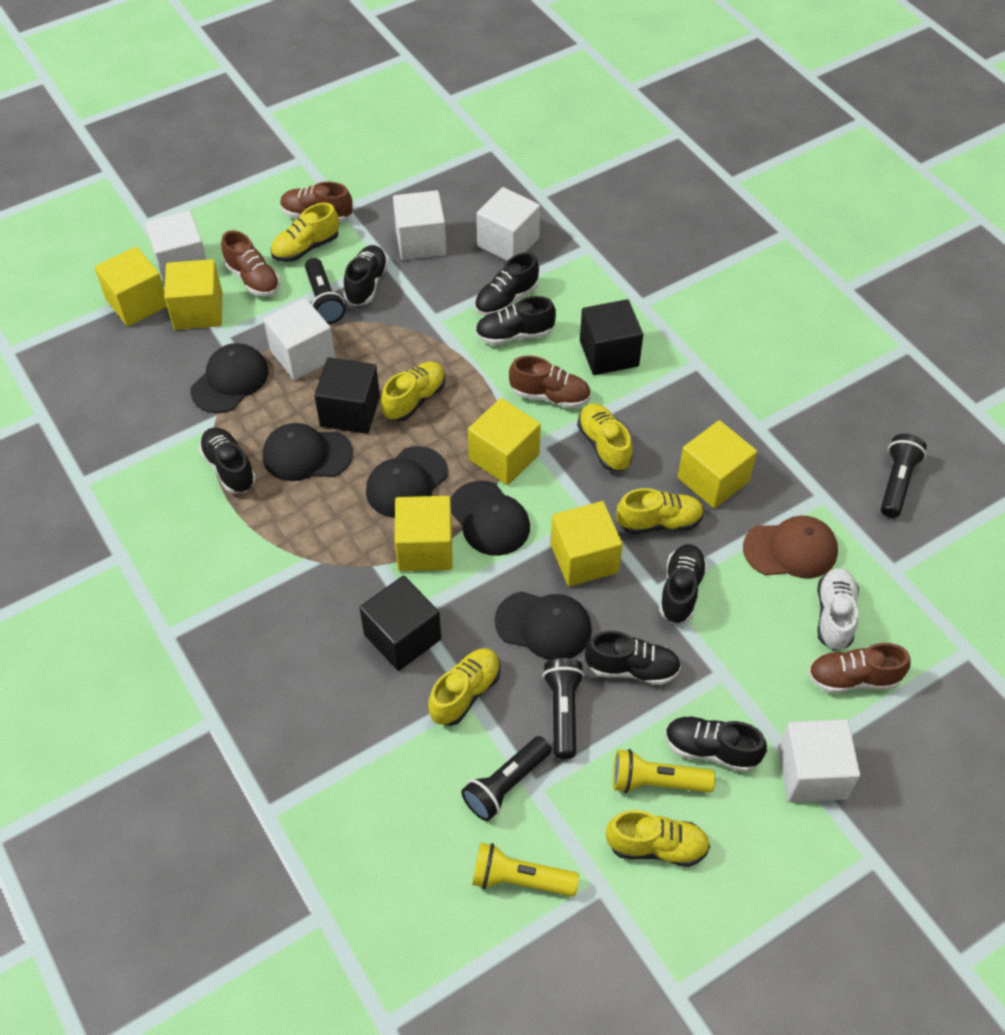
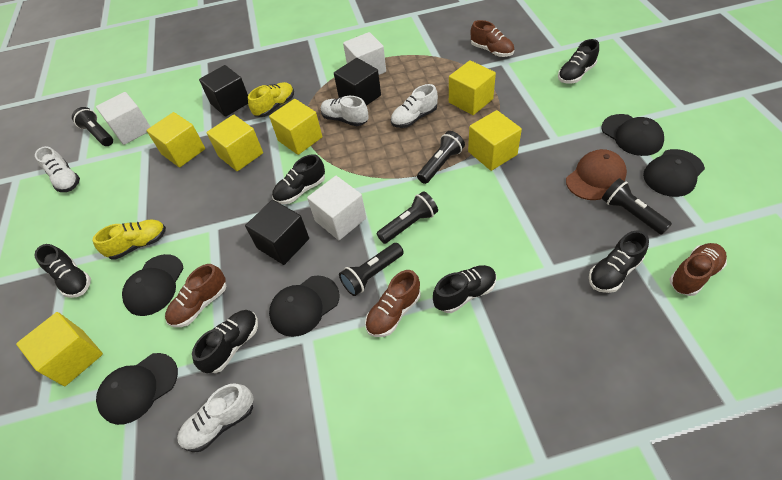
black flashlight: 4 -> 5
black shoe: 7 -> 6
white cube: 5 -> 3
white shoe: 1 -> 4
yellow flashlight: 2 -> 0
yellow shoe: 6 -> 2

